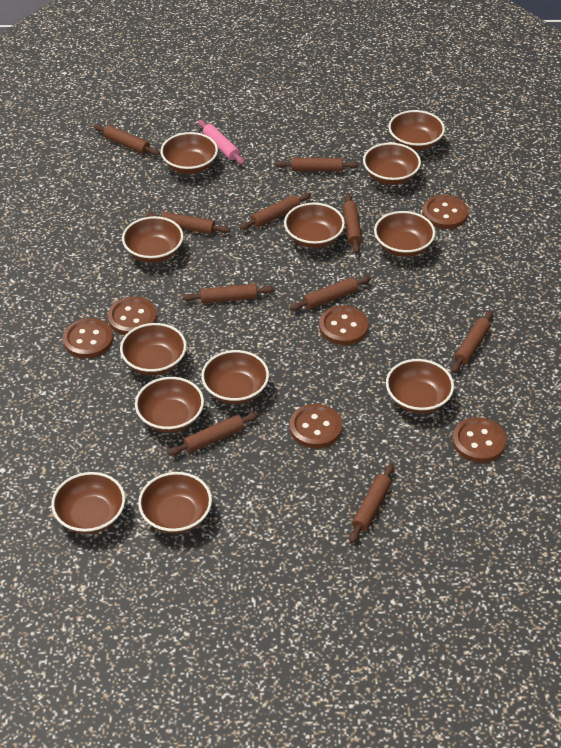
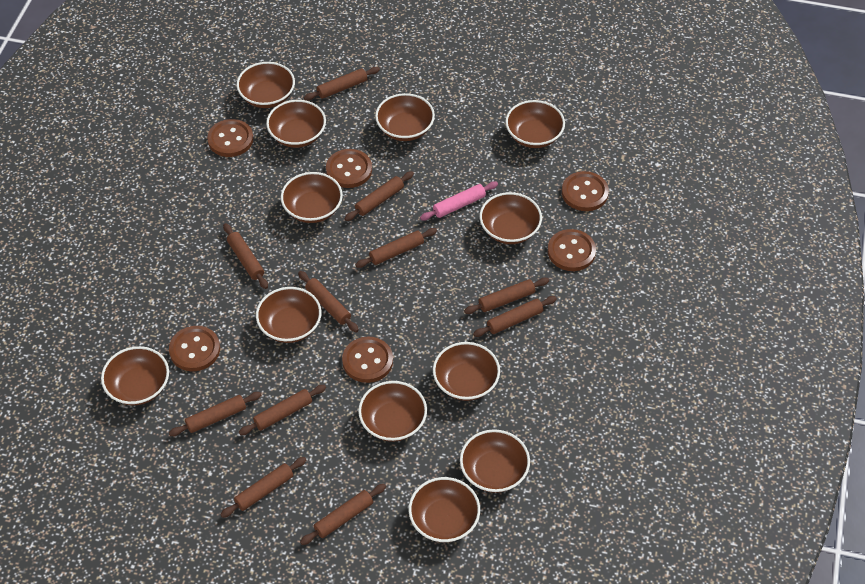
brown rolling pin: 10 -> 11

